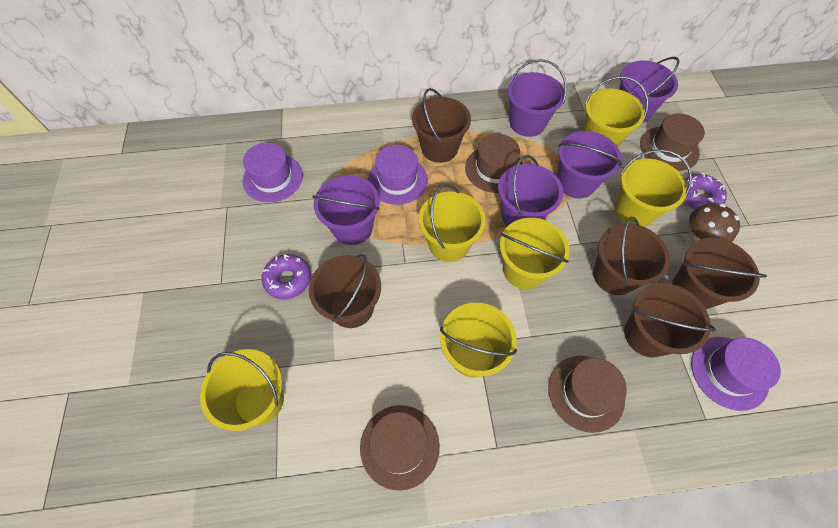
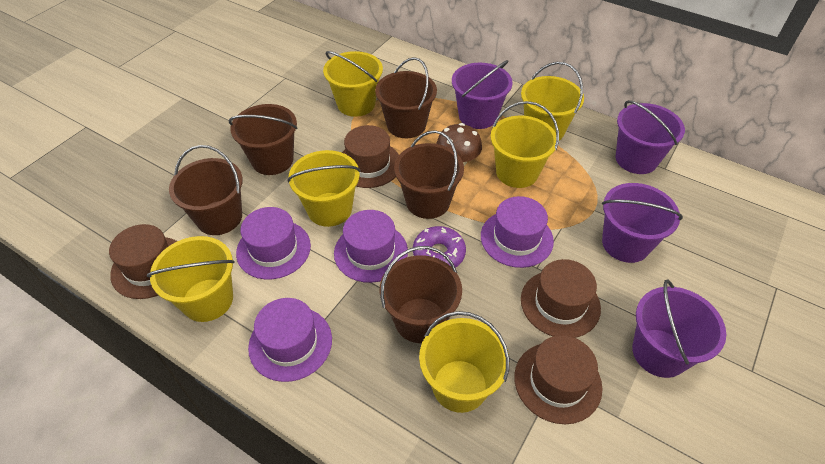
purple bucket: 5 -> 4
purple donut: 2 -> 1
purple hat: 3 -> 4

